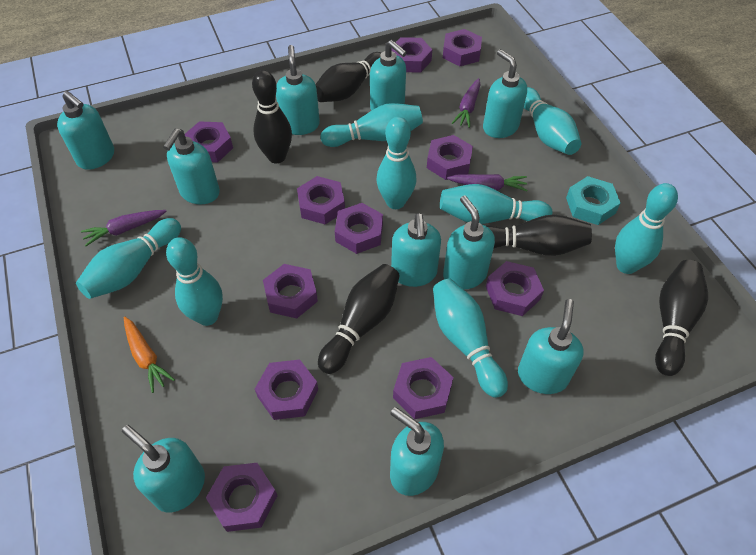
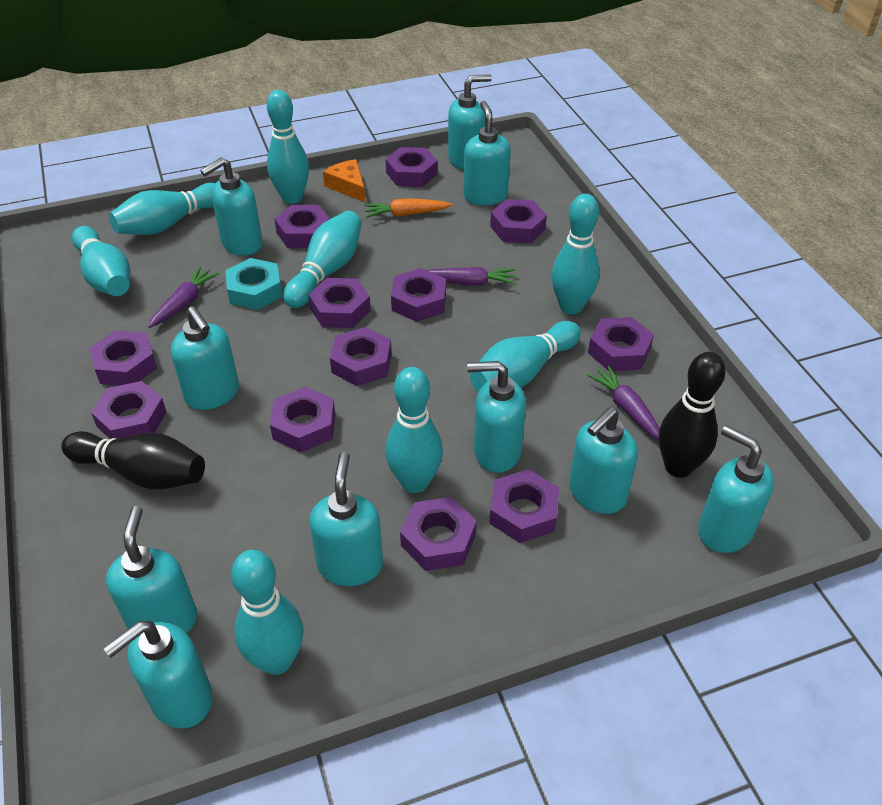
black bowling pin: 5 -> 2
orange cheese: 0 -> 1
purple nut: 11 -> 12

